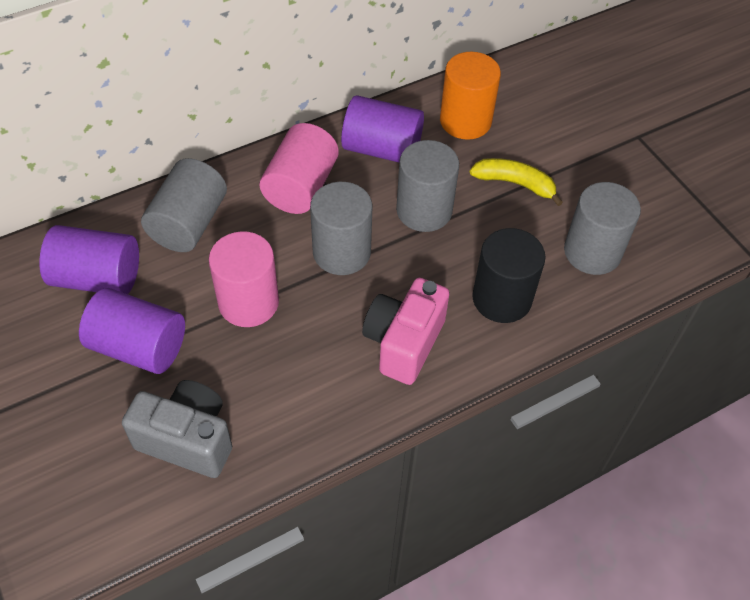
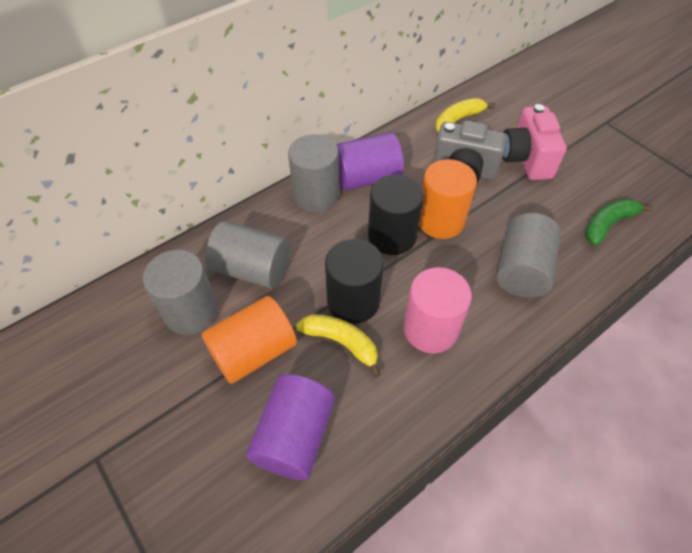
black cylinder: 1 -> 2
green banana: 0 -> 1
orange cylinder: 1 -> 2
pink cylinder: 2 -> 1
purple cylinder: 3 -> 2
yellow banana: 1 -> 2

